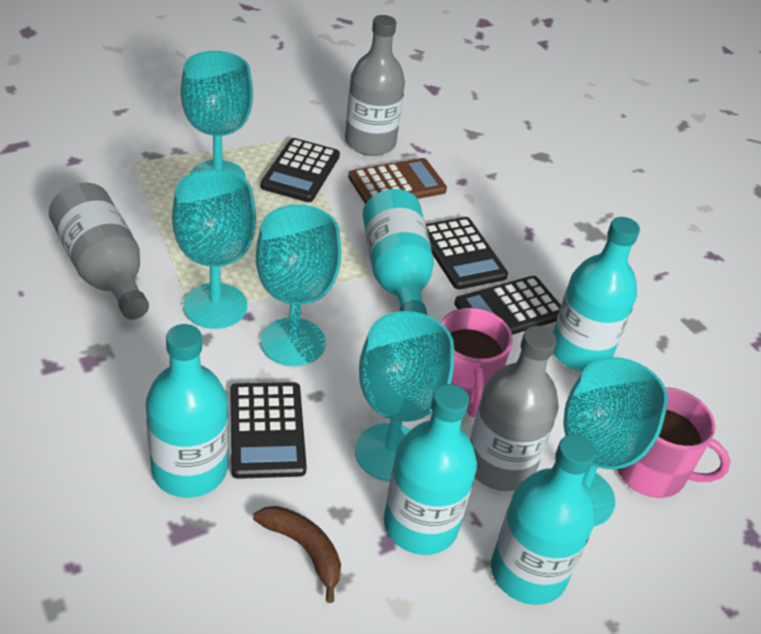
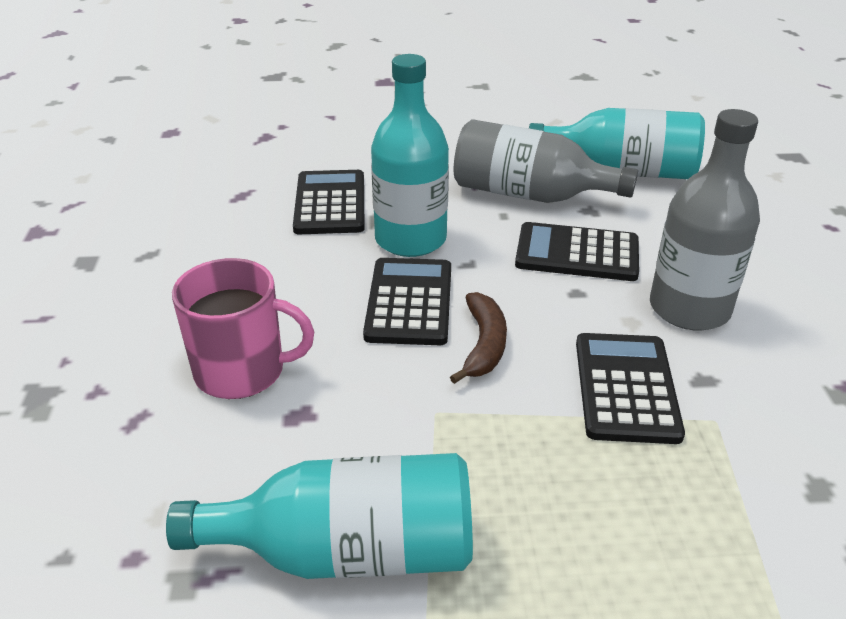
brown calculator: 1 -> 0
grey bottle: 3 -> 2
pink mug: 2 -> 1
turquoise bottle: 5 -> 3
turquoise goblet: 5 -> 0

